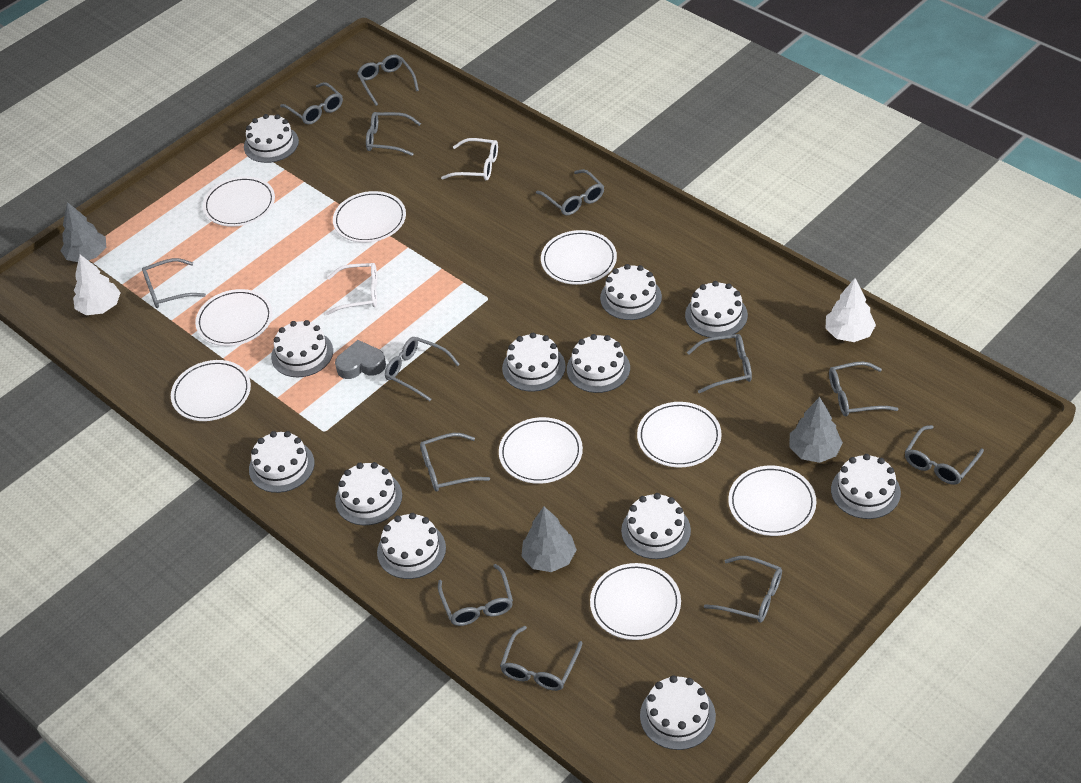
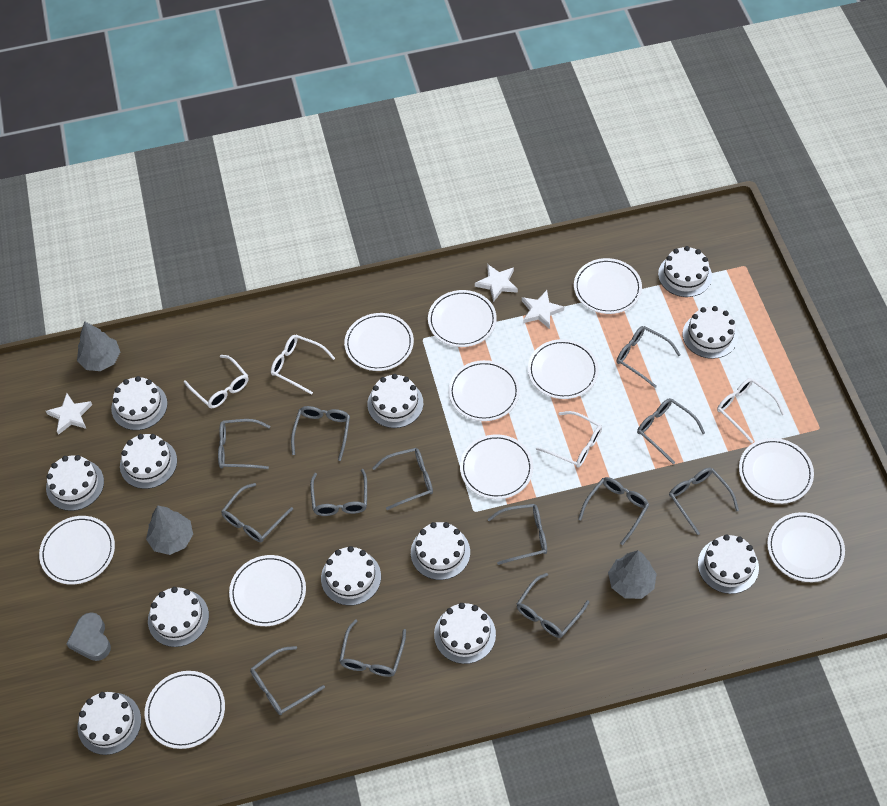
white glasses: 2 -> 4
white plate: 9 -> 11
white star: 0 -> 3
white tree: 2 -> 0

